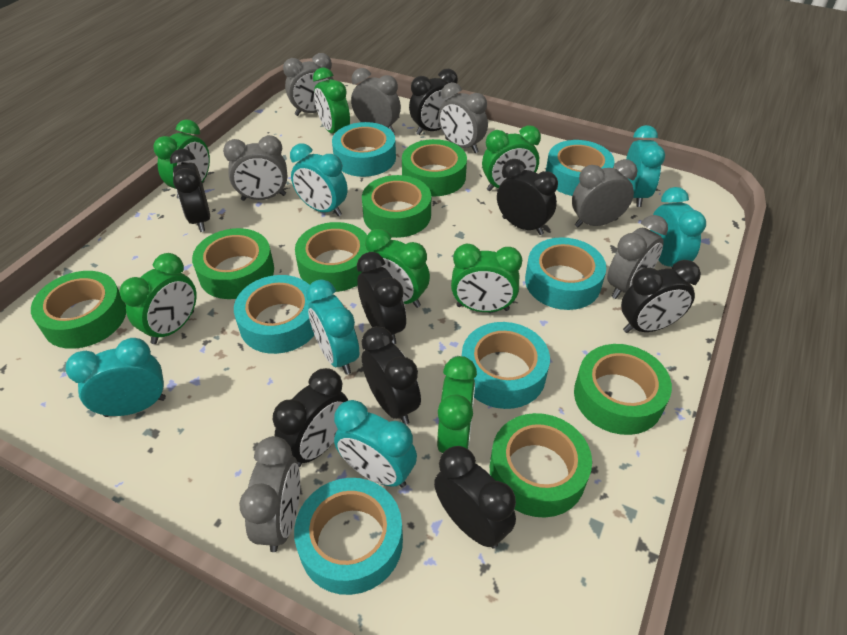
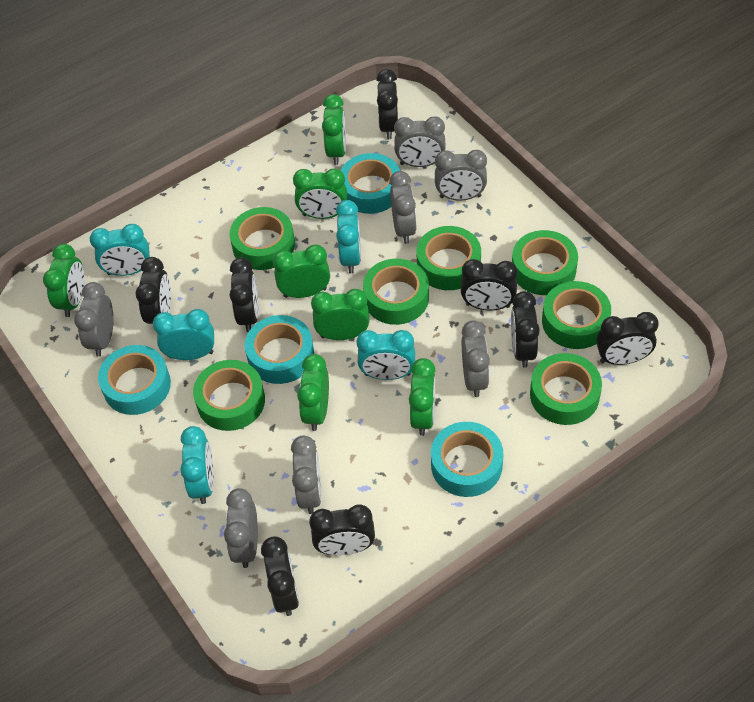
turquoise clock: 6 -> 5
turquoise tape: 6 -> 4

